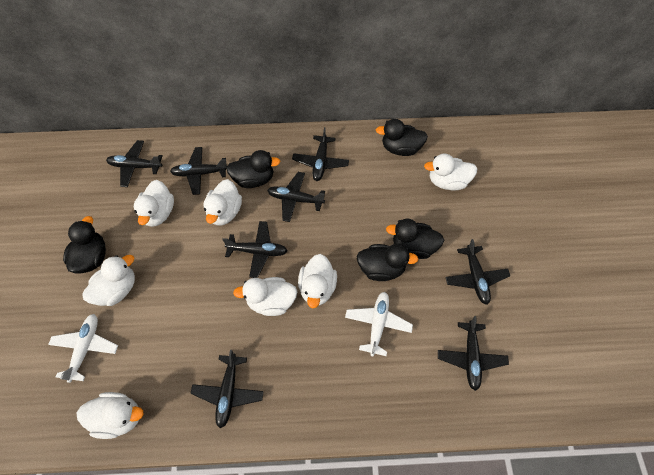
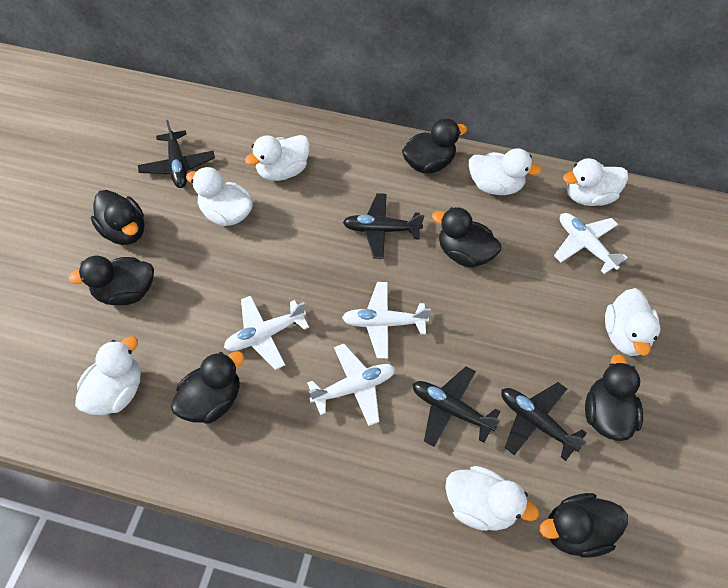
black duck: 5 -> 7
black plane: 8 -> 4
white plane: 2 -> 4

